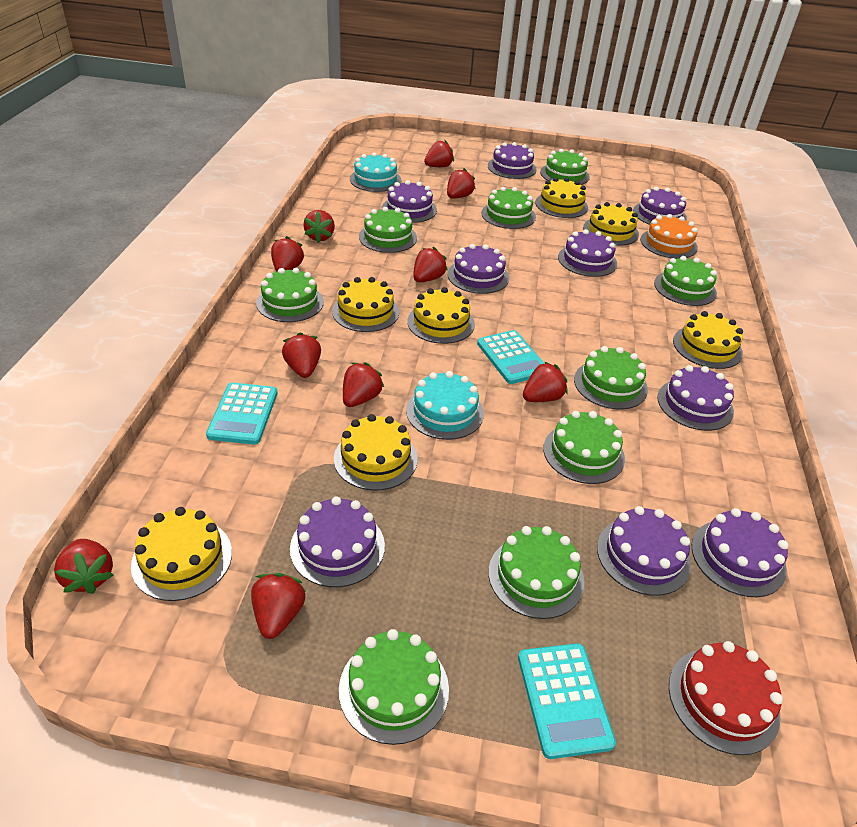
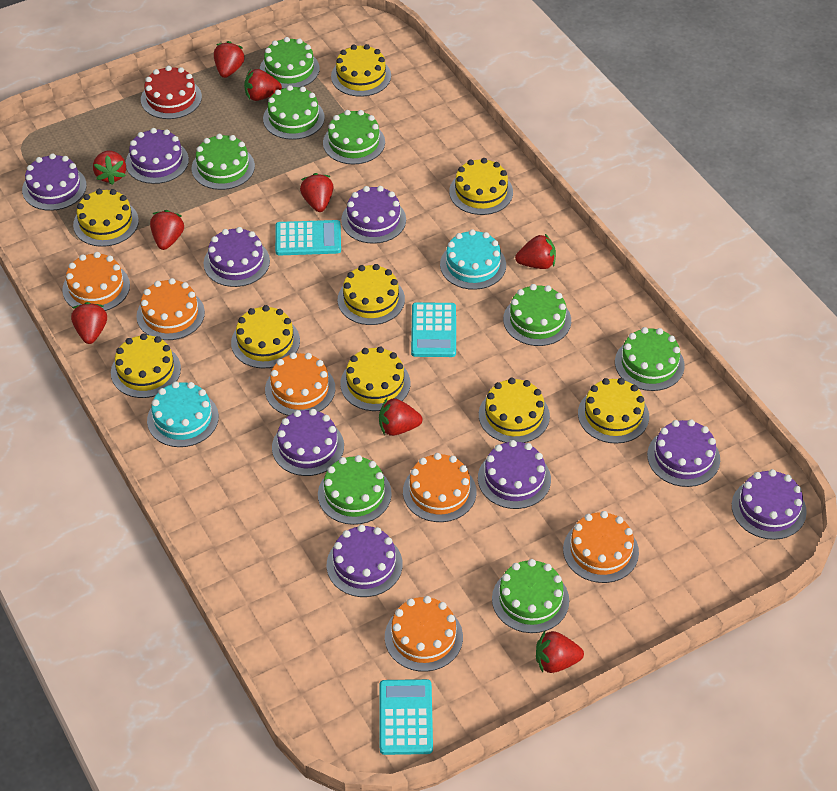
green cake: 9 -> 8
orange cake: 1 -> 6
red strawberry: 10 -> 9
yellow cake: 7 -> 9

